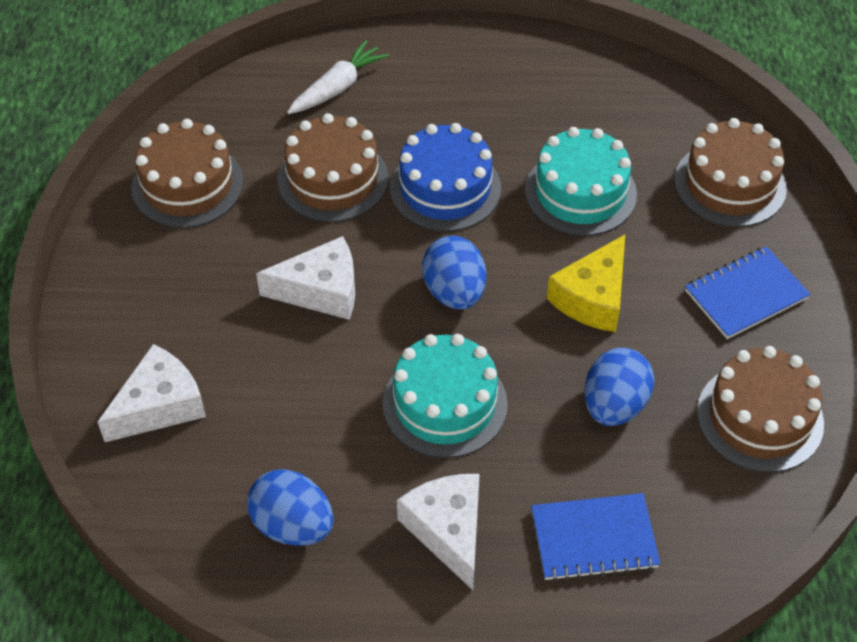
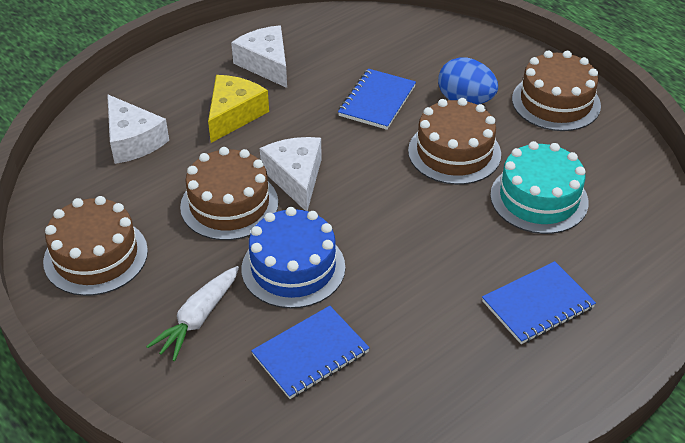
blue egg: 3 -> 1
blue notebook: 2 -> 3
turquoise cake: 2 -> 1

